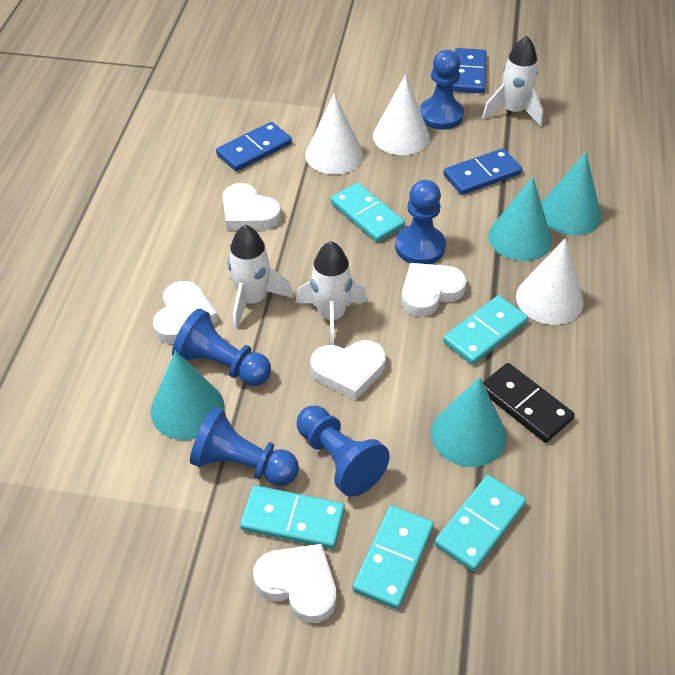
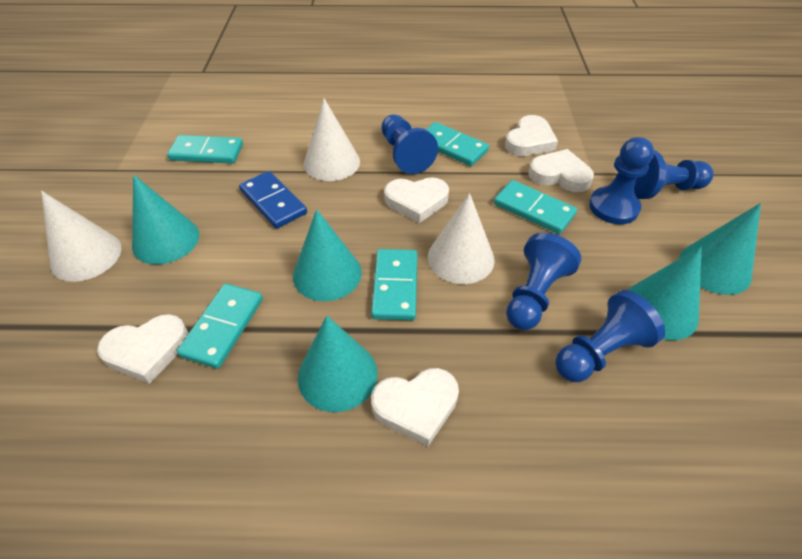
black domino: 1 -> 0
blue domino: 3 -> 1
turquoise cone: 4 -> 5
white rocket: 3 -> 0

